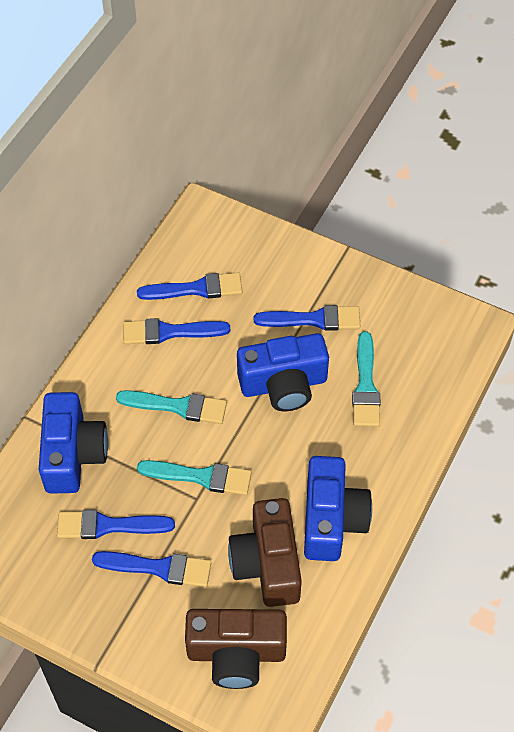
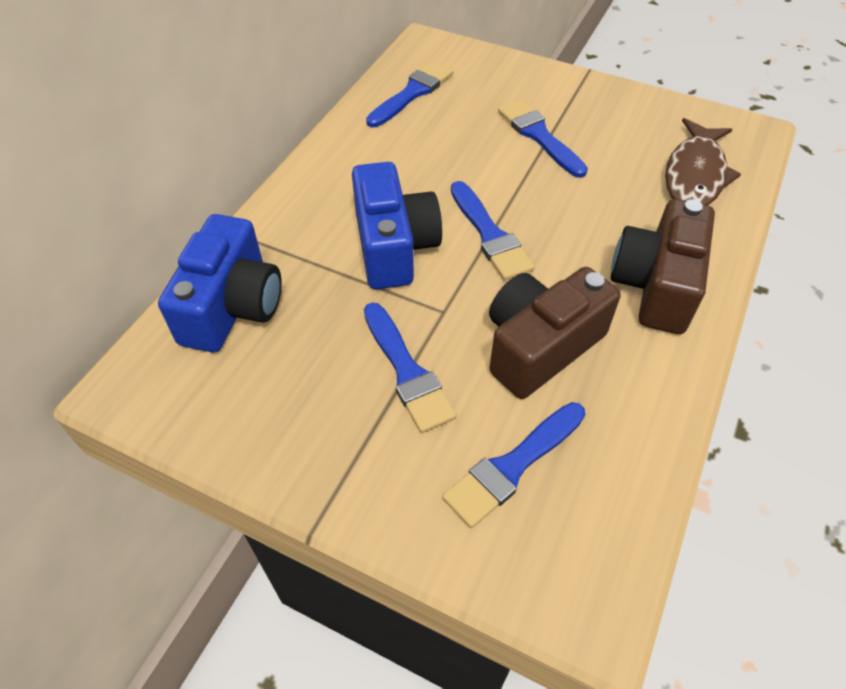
blue camera: 3 -> 2
brown fish: 0 -> 1
turquoise brush: 3 -> 0

